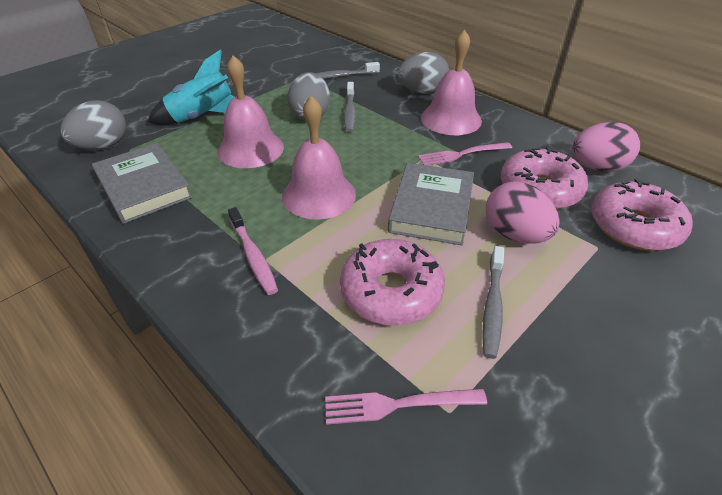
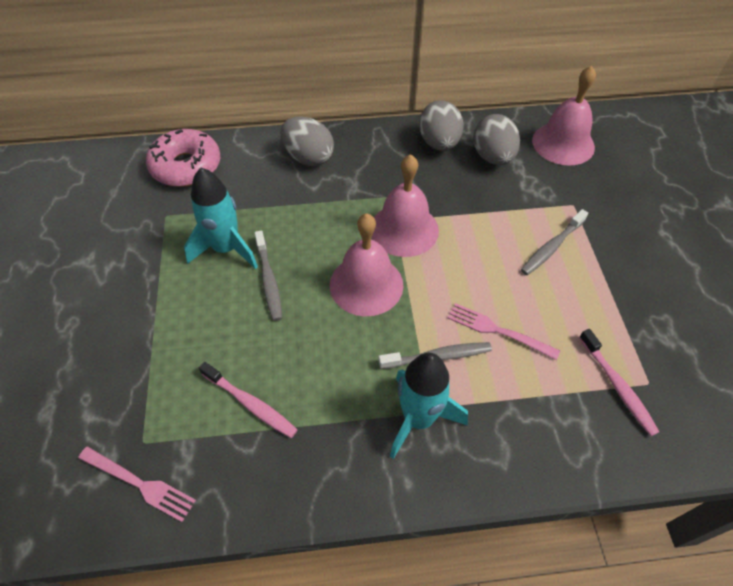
grey book: 2 -> 0
pink donut: 3 -> 1
pink egg: 2 -> 0
pink toothbrush: 1 -> 2
turquoise rocket: 1 -> 2

